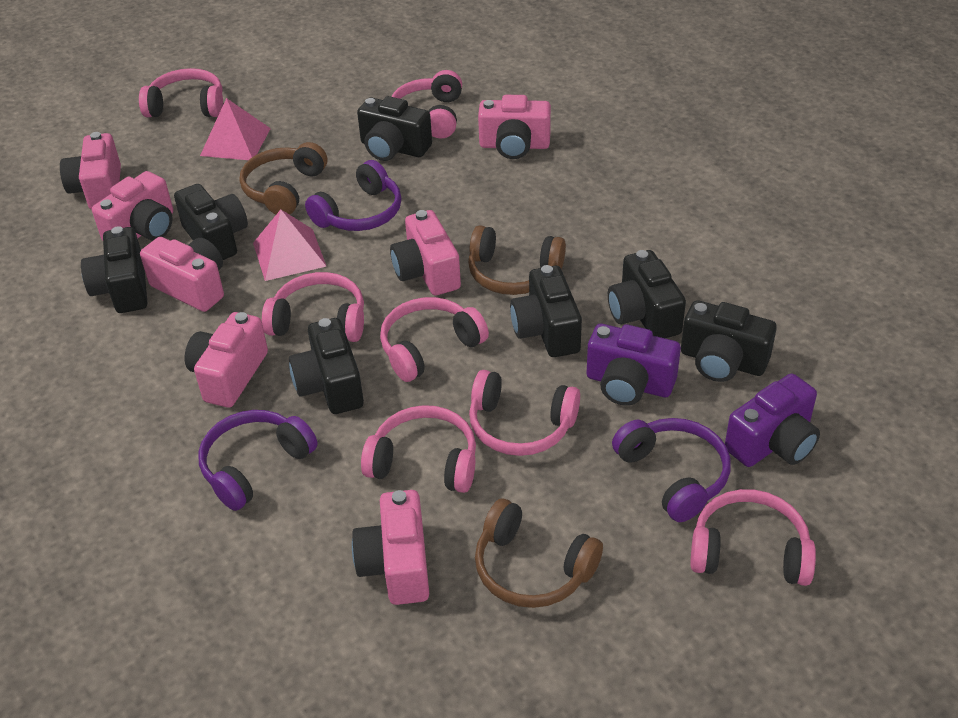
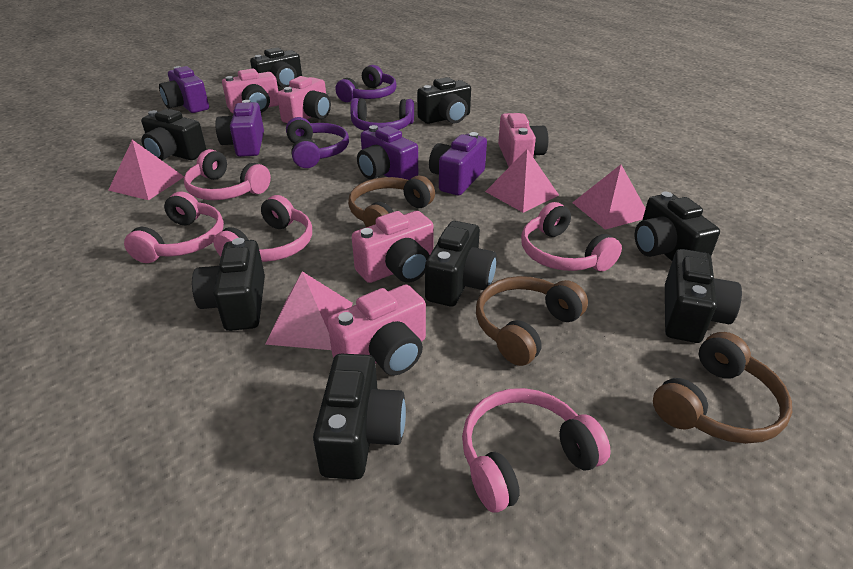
black camera: 7 -> 8
pink camera: 7 -> 5
pink headphones: 7 -> 5
pink pyramid: 2 -> 4
purple camera: 2 -> 4

